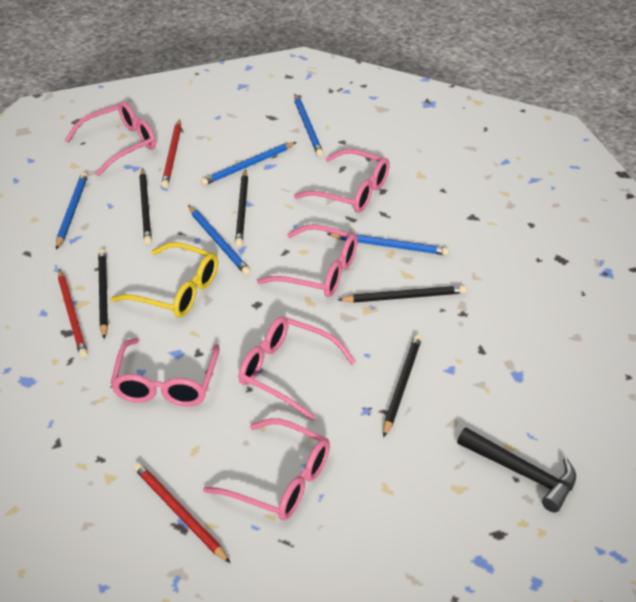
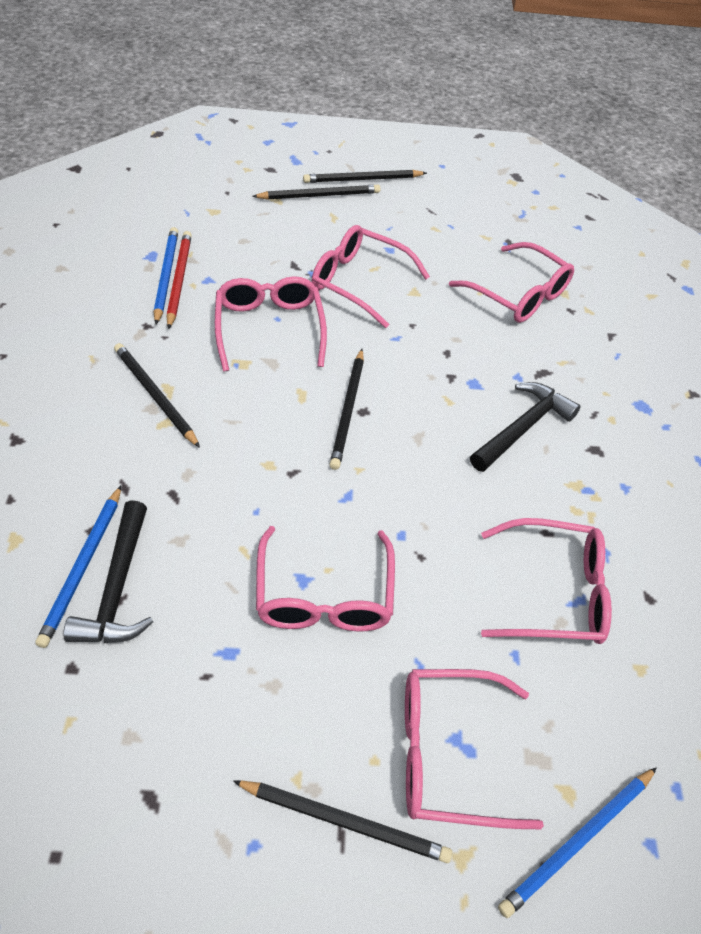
black hammer: 1 -> 2
blue pencil: 5 -> 3
red pencil: 3 -> 1
yellow glasses: 1 -> 0

